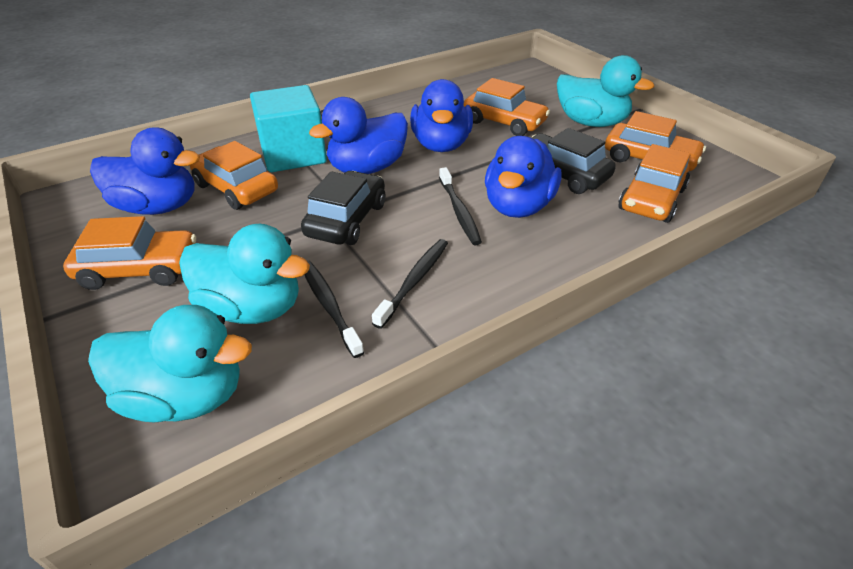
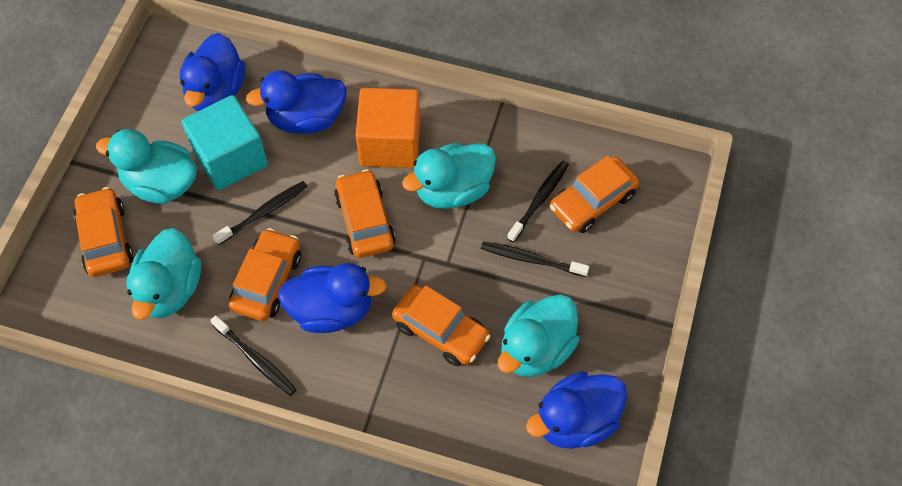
black car: 2 -> 0
black toothbrush: 3 -> 4
orange cube: 0 -> 1
turquoise duck: 3 -> 4

